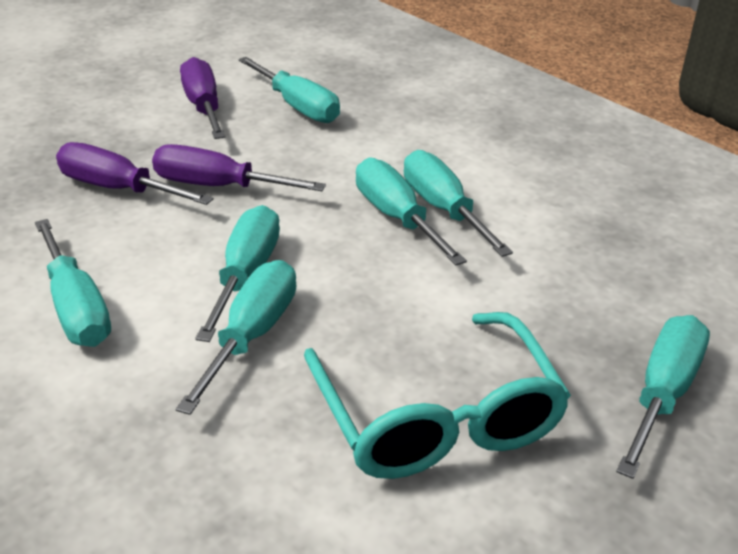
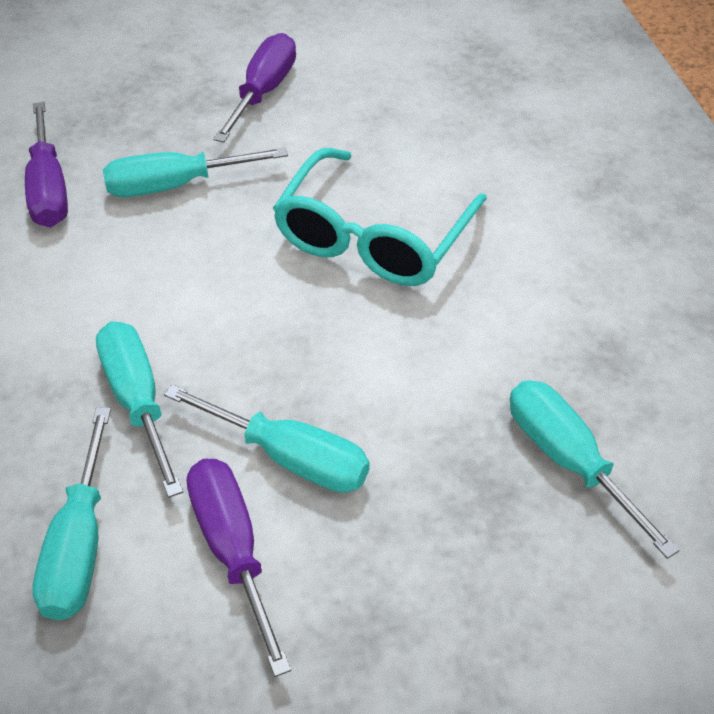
turquoise screwdriver: 7 -> 5

